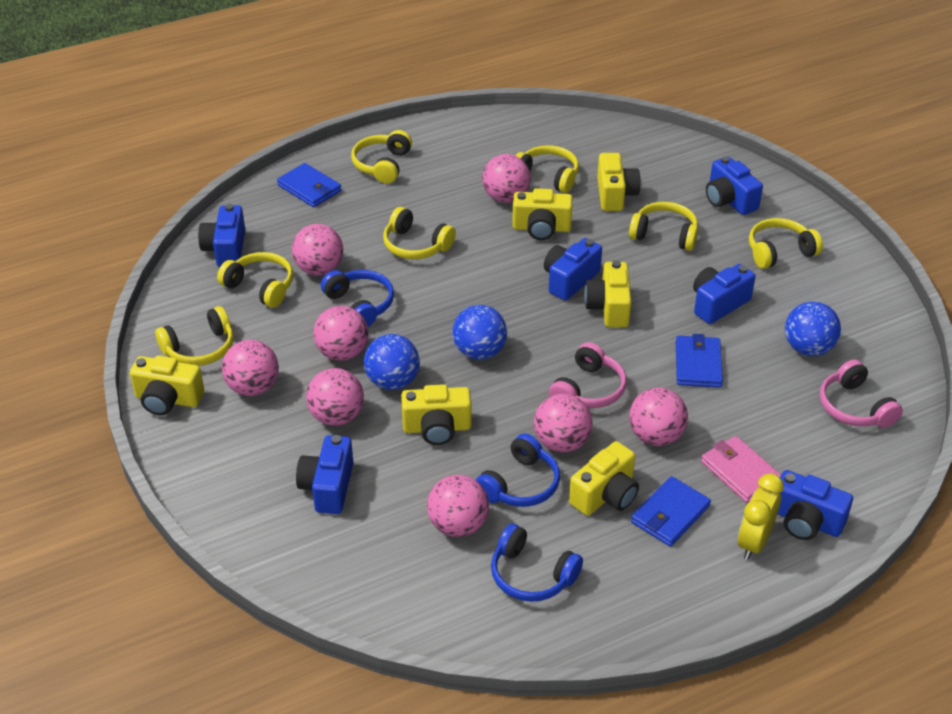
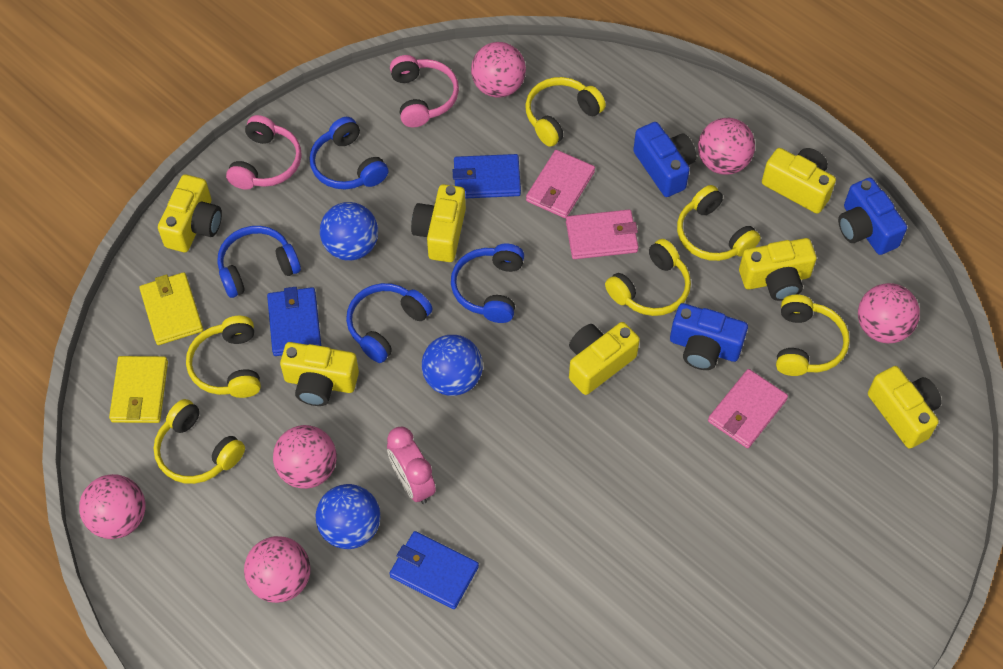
blue camera: 6 -> 3
blue headphones: 3 -> 4
pink ball: 8 -> 6
pink clock: 0 -> 1
pink wallet: 1 -> 3
yellow camera: 6 -> 7
yellow clock: 1 -> 0
yellow headphones: 7 -> 6
yellow wallet: 0 -> 2

